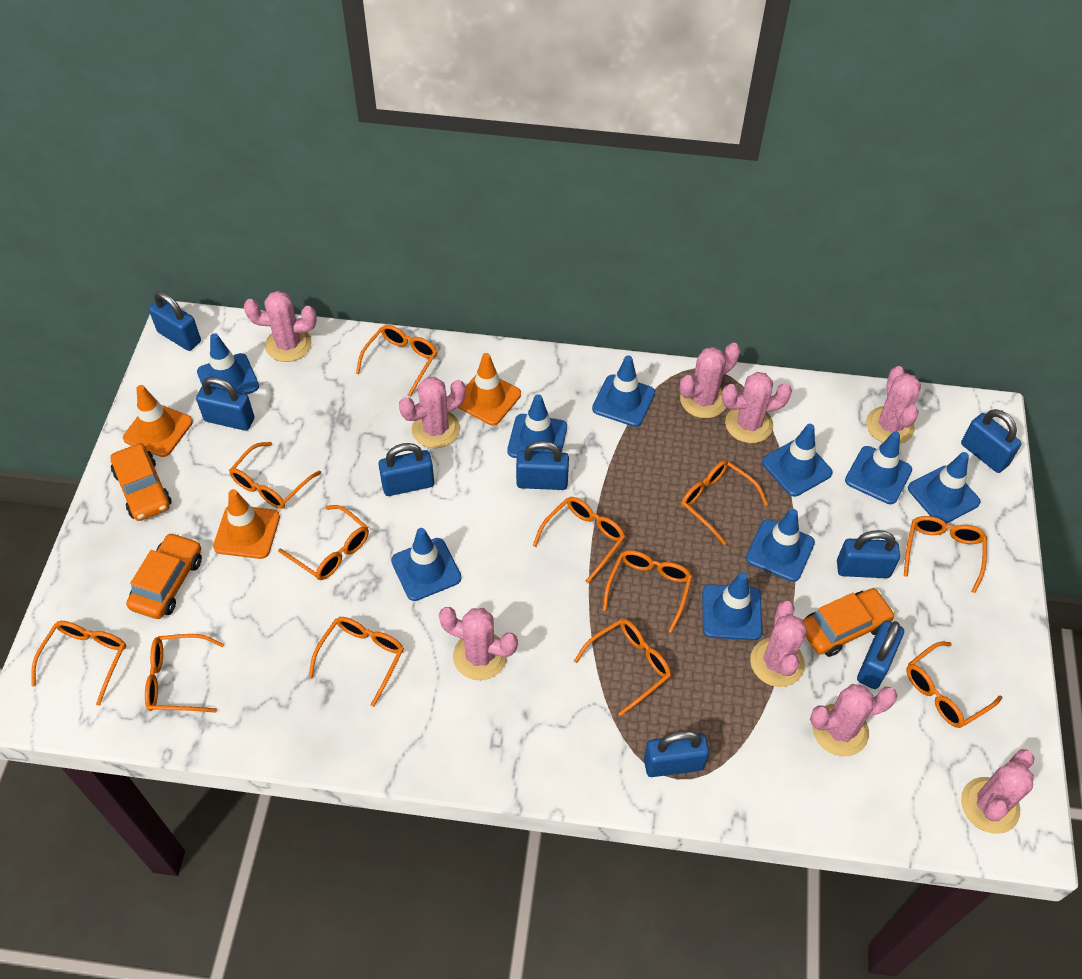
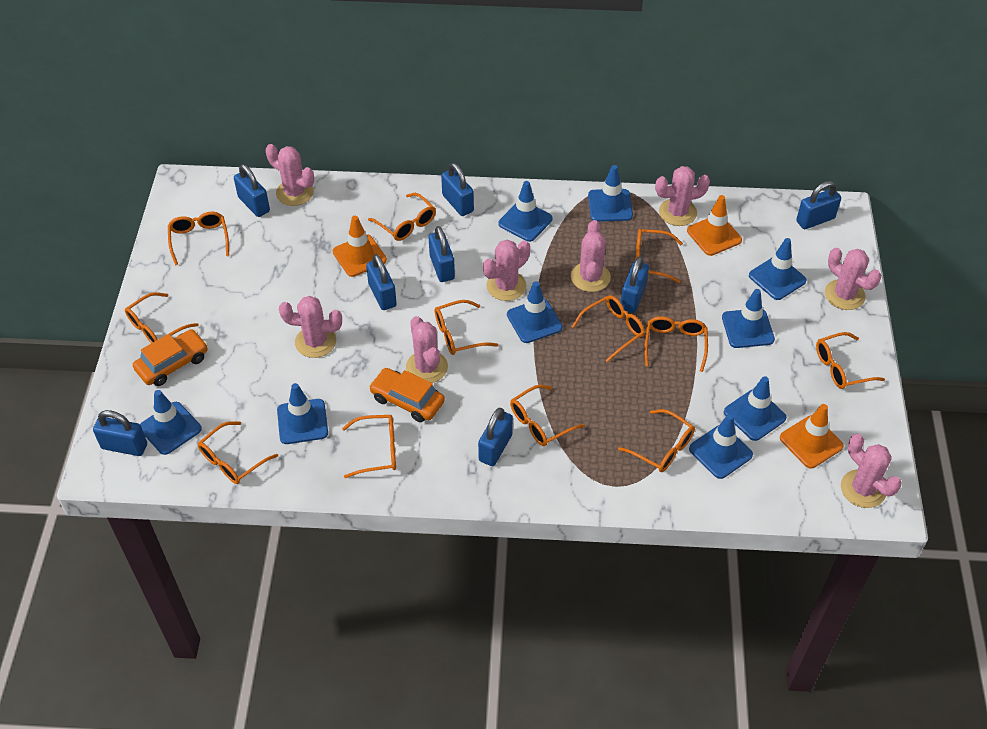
orange car: 3 -> 2
pink cactus: 9 -> 8

